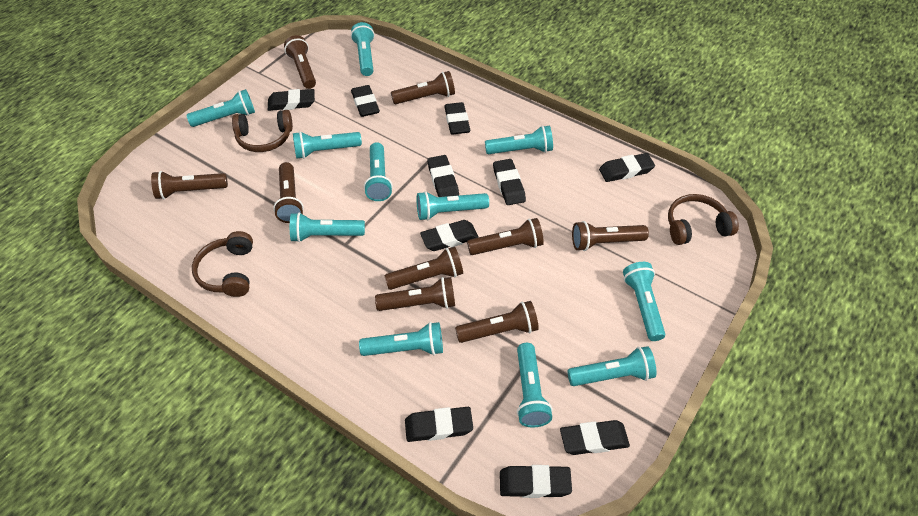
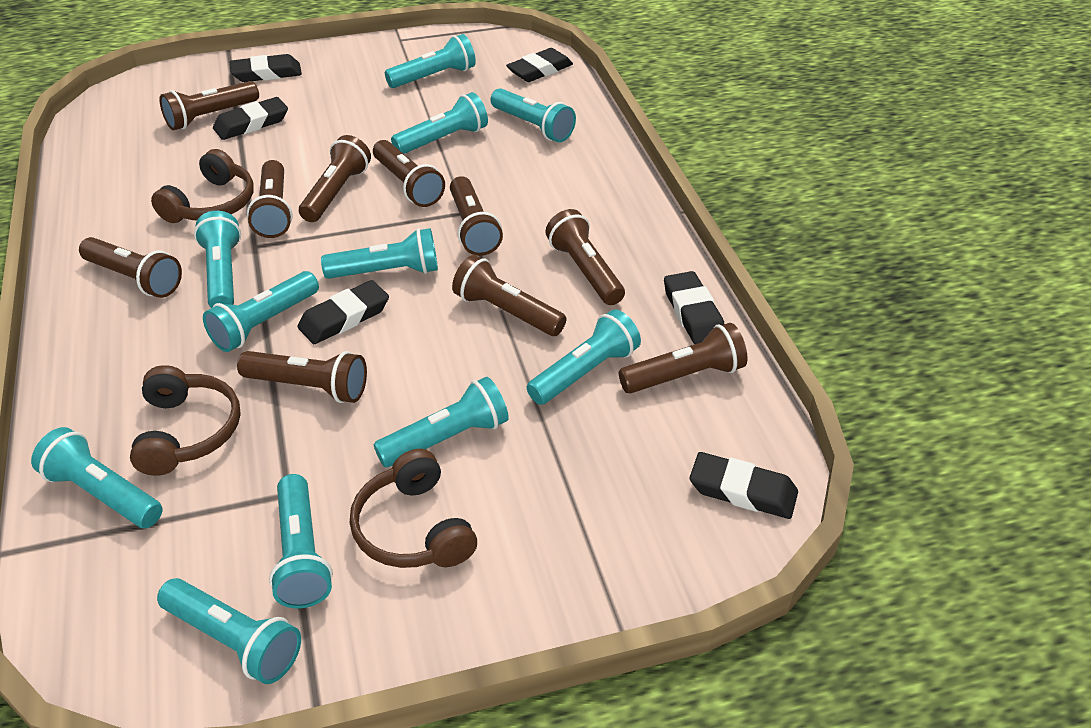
black eraser: 10 -> 6
brown flashlight: 9 -> 10

